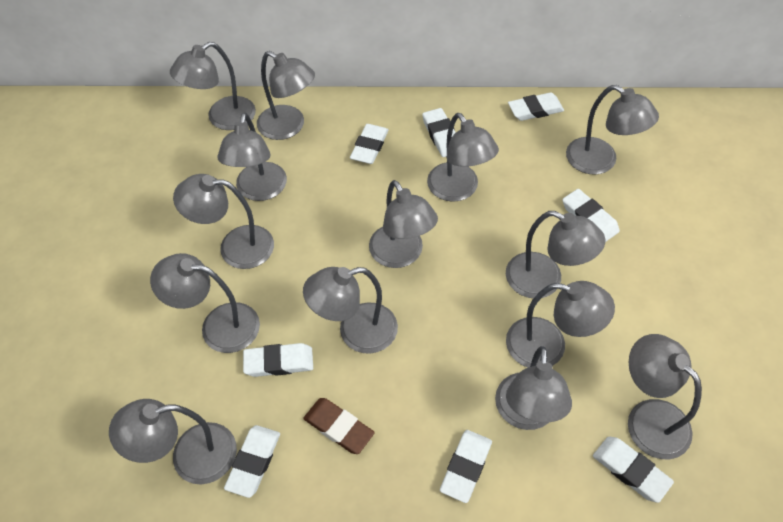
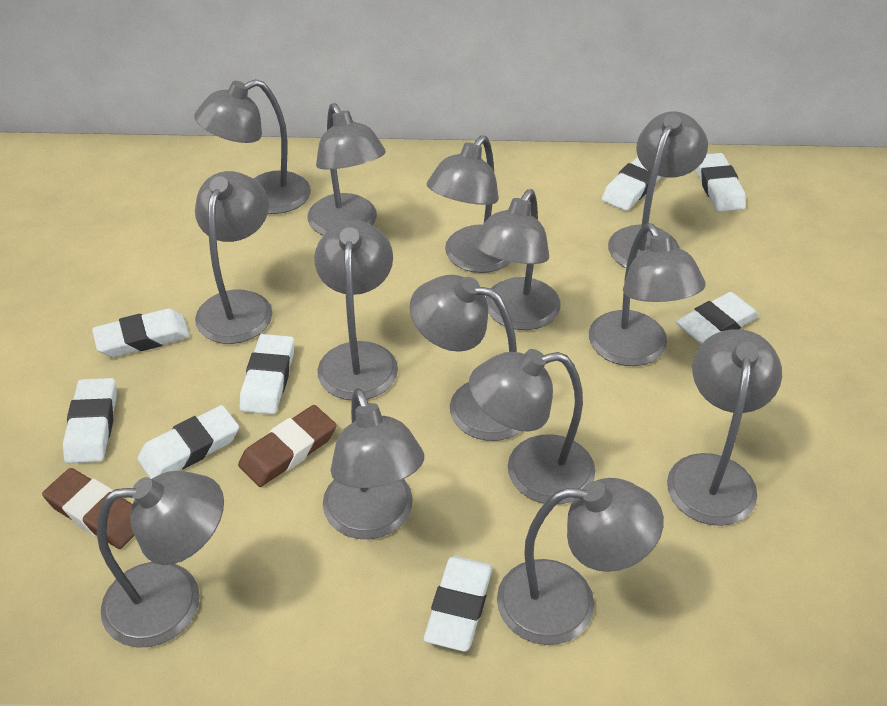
brown eraser: 1 -> 2

